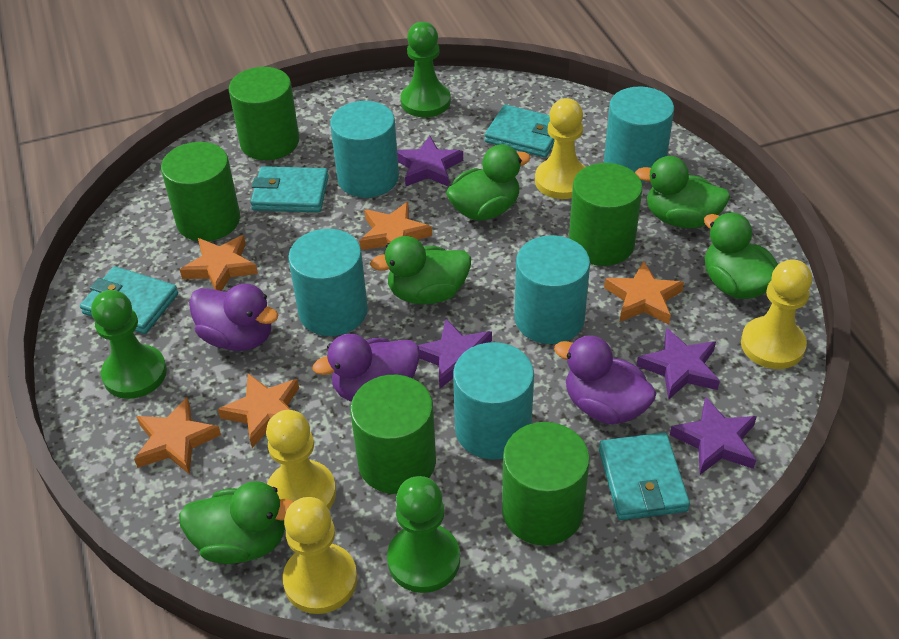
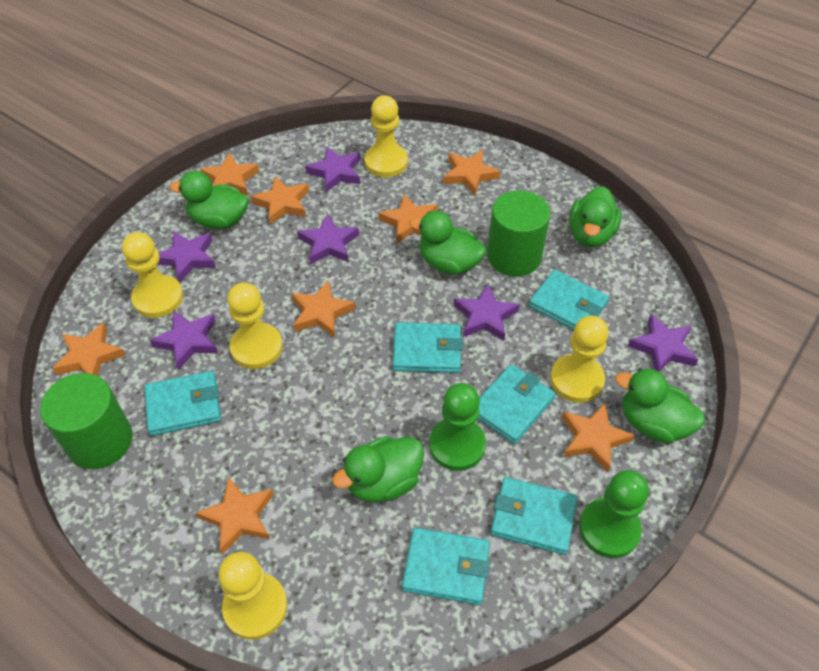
green cylinder: 5 -> 2
green pawn: 3 -> 2
orange star: 5 -> 8
purple duck: 3 -> 0
purple star: 4 -> 6
turquoise cylinder: 5 -> 0
turquoise wallet: 4 -> 6
yellow pawn: 4 -> 5

